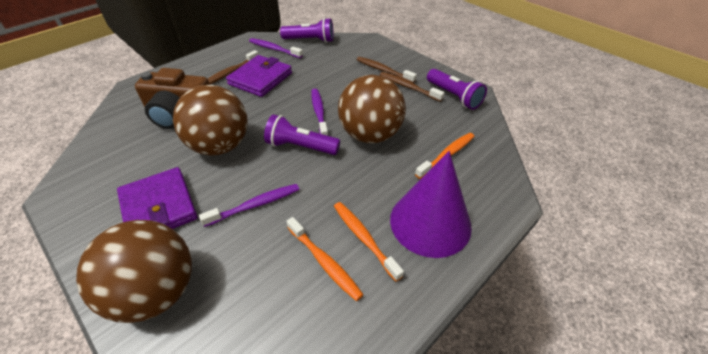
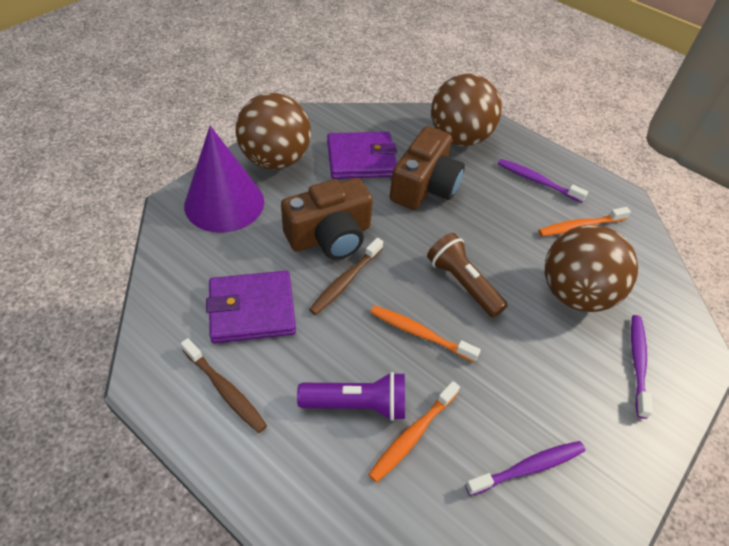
brown camera: 1 -> 2
brown flashlight: 0 -> 1
brown toothbrush: 3 -> 2
purple flashlight: 3 -> 1

